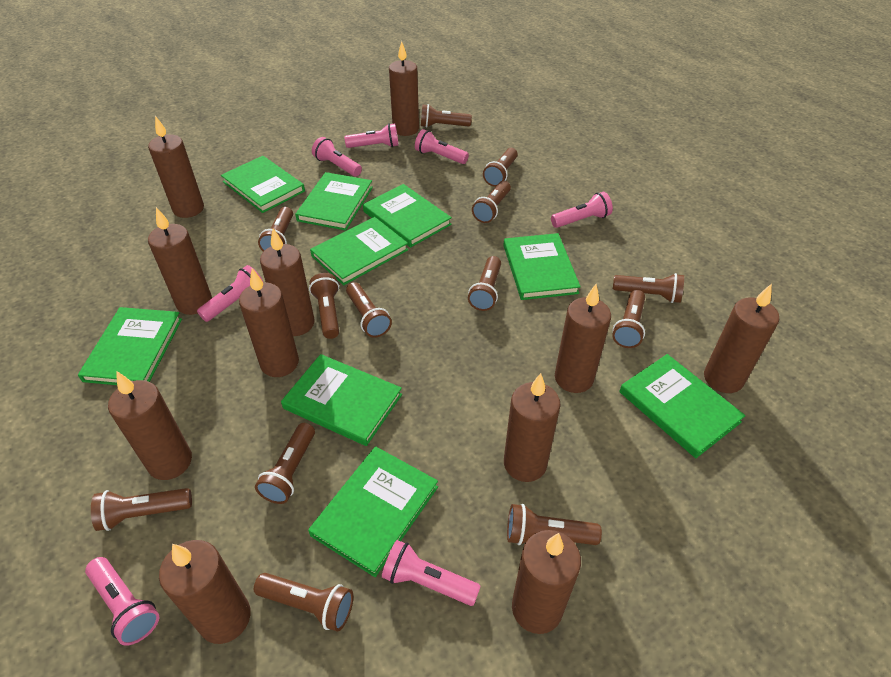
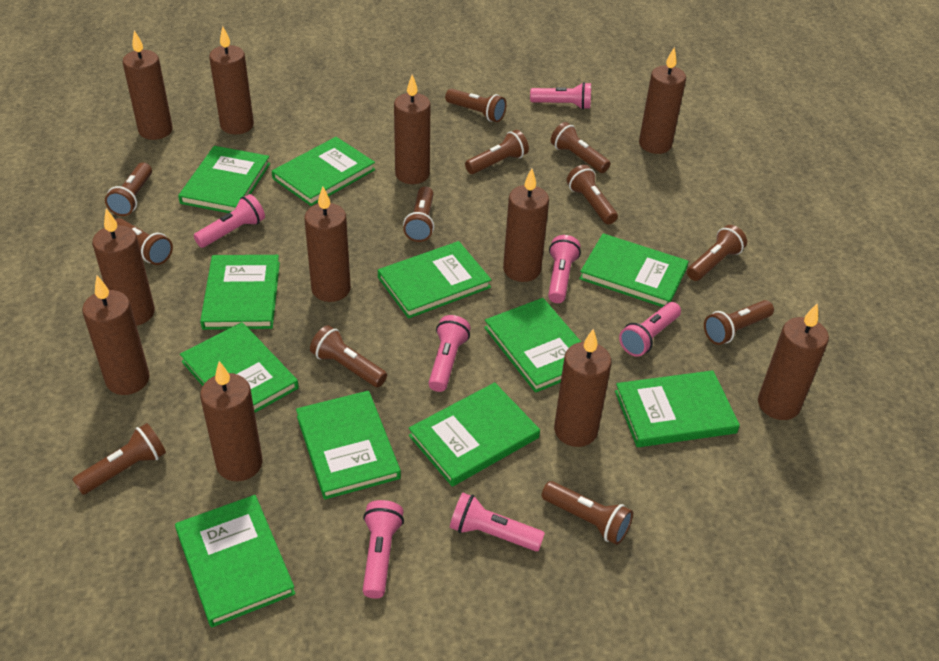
brown flashlight: 13 -> 12
green book: 9 -> 11

